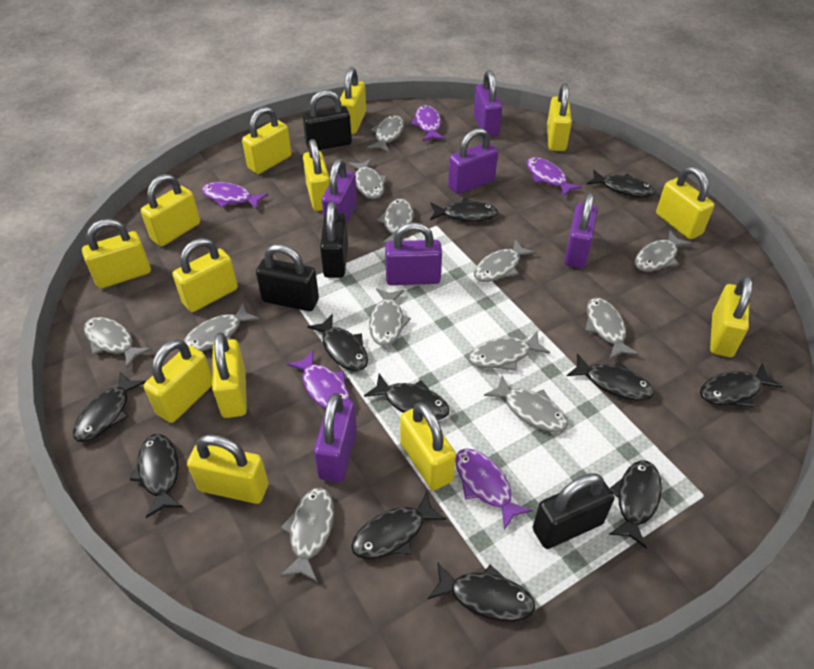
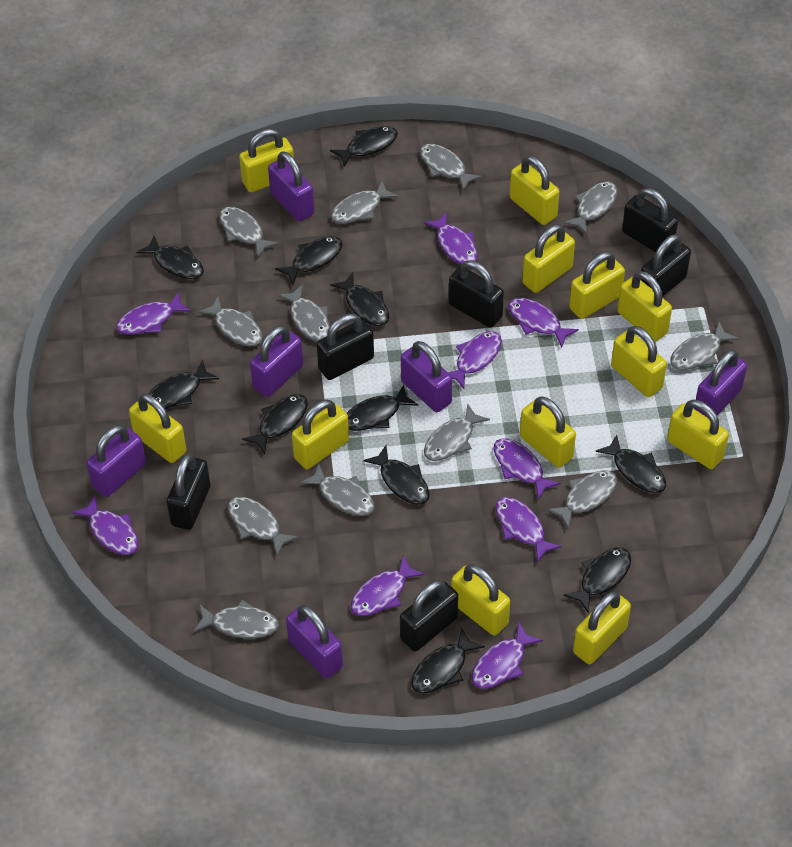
black padlock: 4 -> 6
purple fish: 5 -> 9
yellow padlock: 13 -> 12

